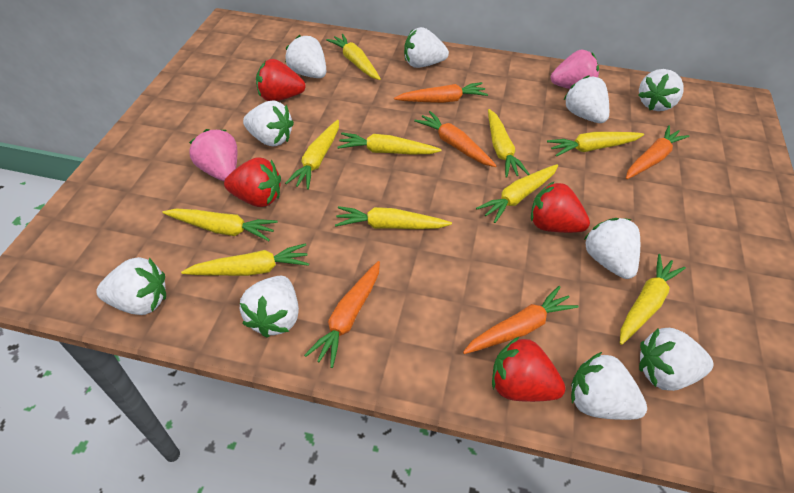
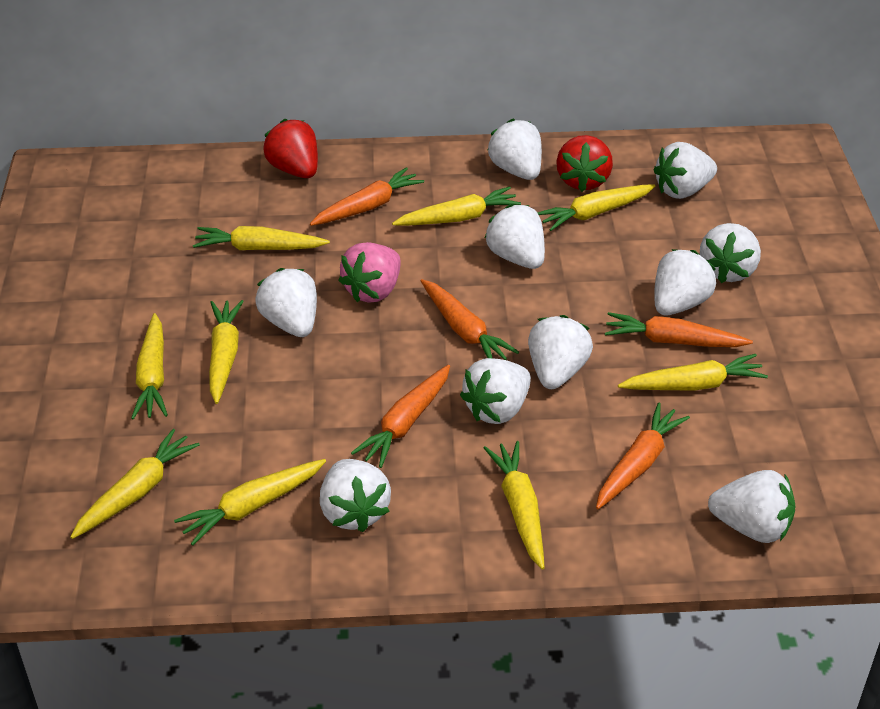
pink strawberry: 2 -> 1
red strawberry: 4 -> 2
yellow carrot: 10 -> 9

